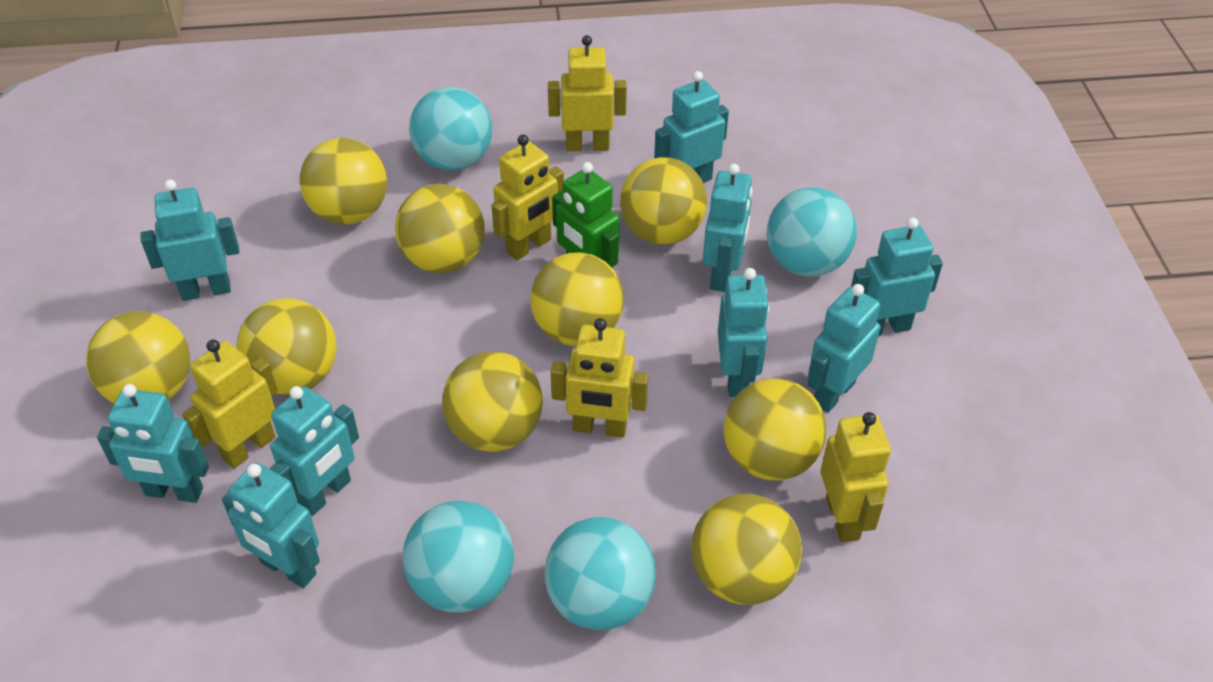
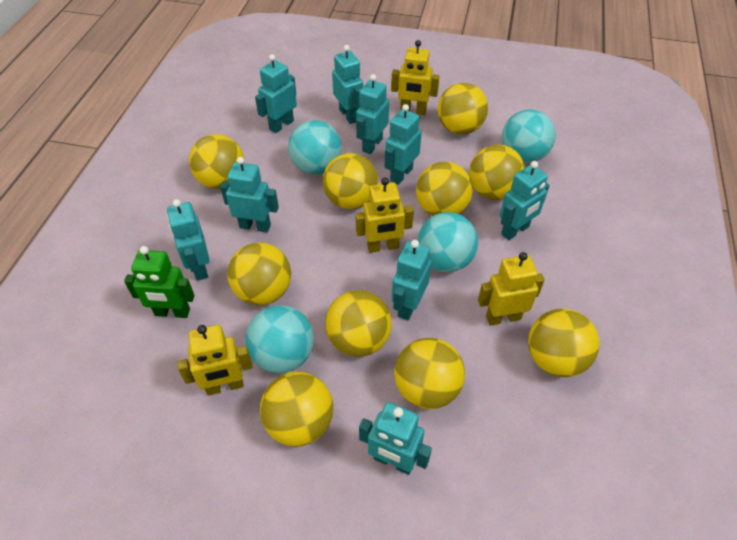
yellow ball: 9 -> 10
yellow robot: 5 -> 4

